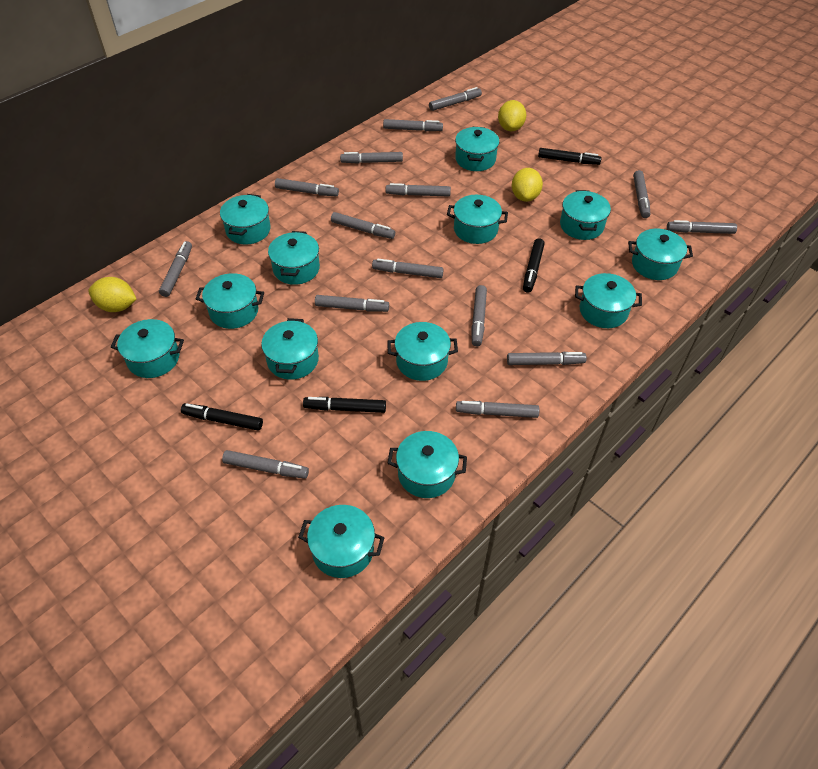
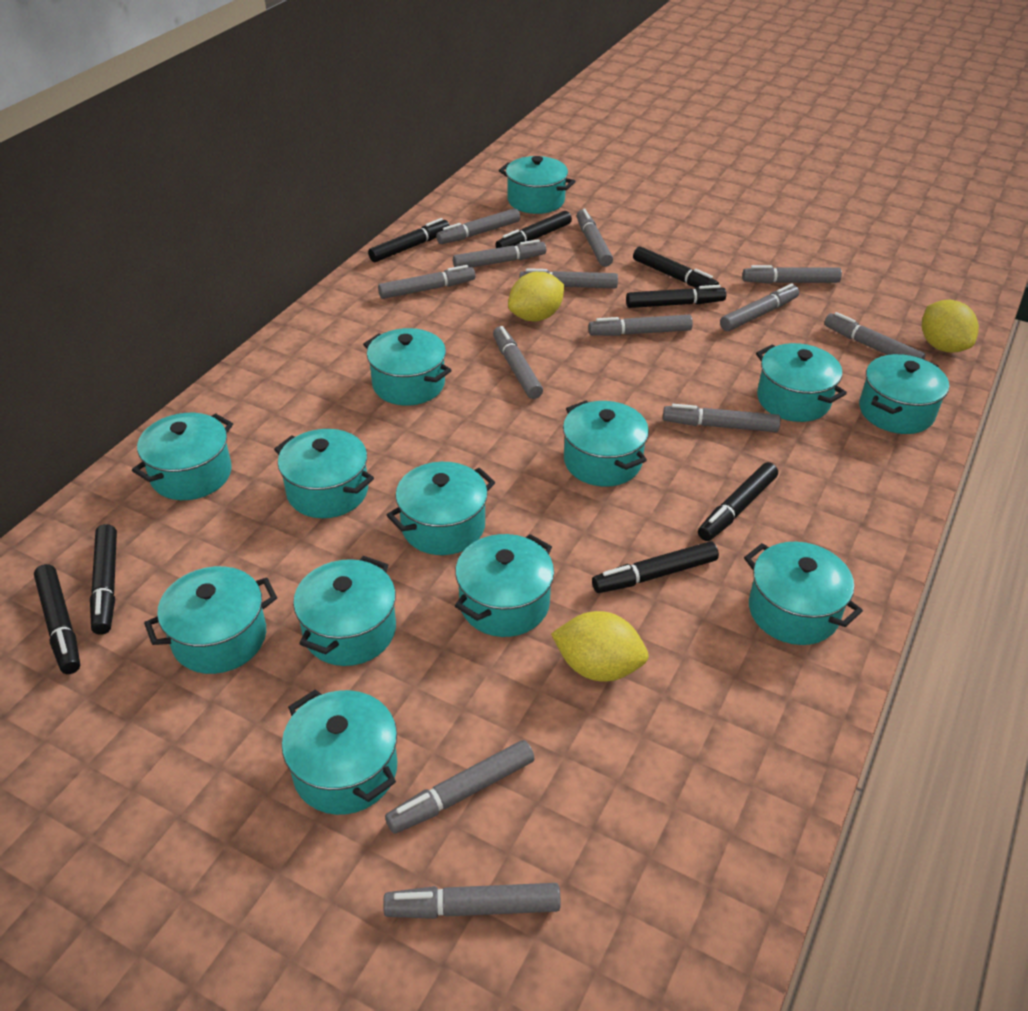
black marker: 4 -> 8
grey marker: 15 -> 13

